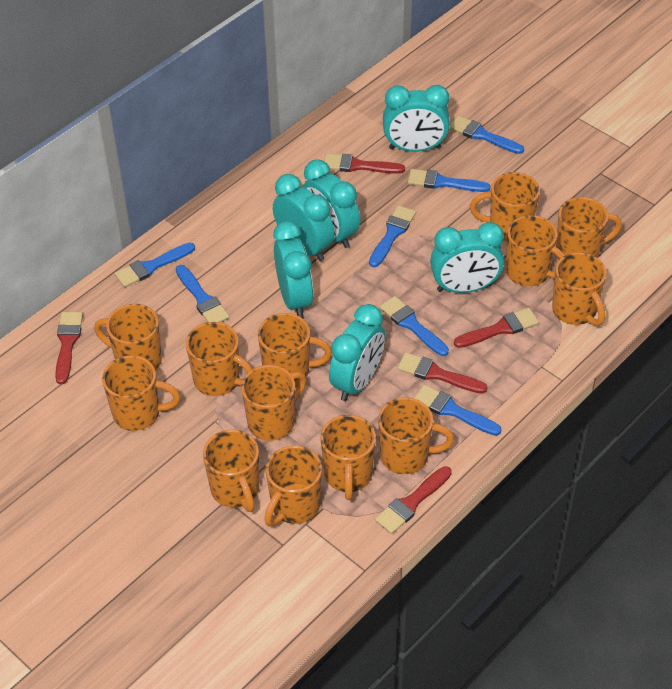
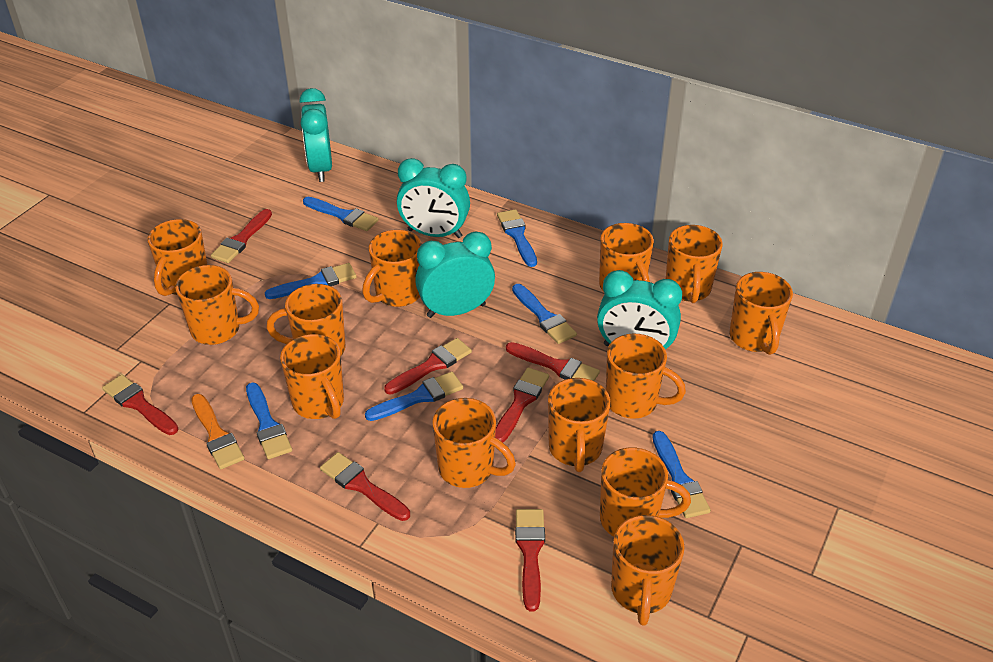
orange brush: 0 -> 1
red brush: 5 -> 7
turquoise clock: 6 -> 4

